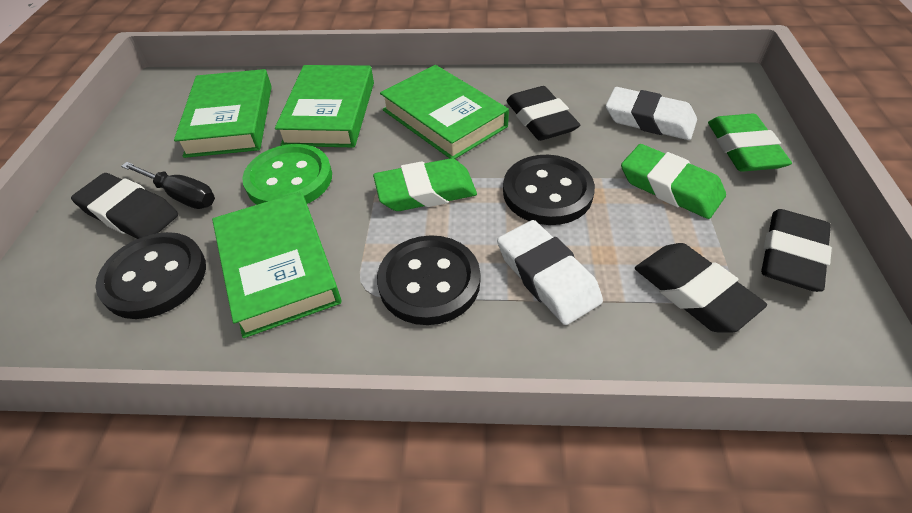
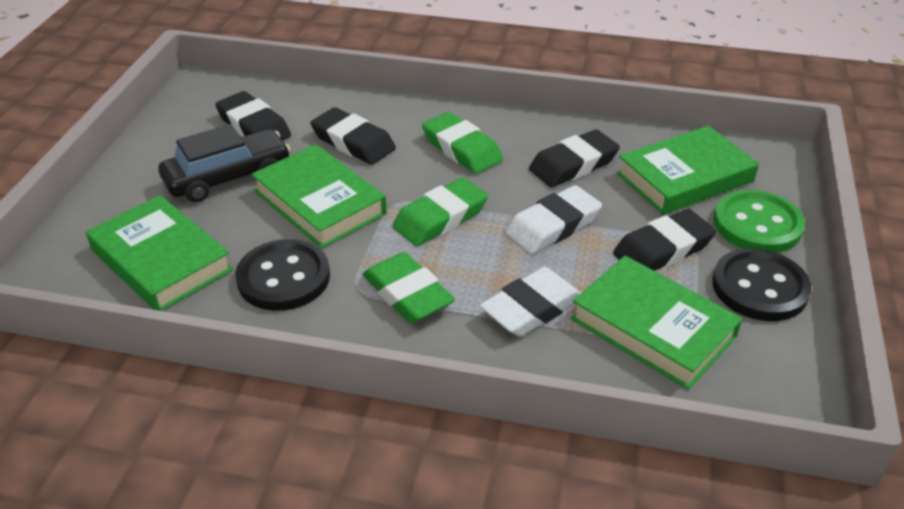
black button: 3 -> 2
black car: 0 -> 1
black screwdriver: 1 -> 0

